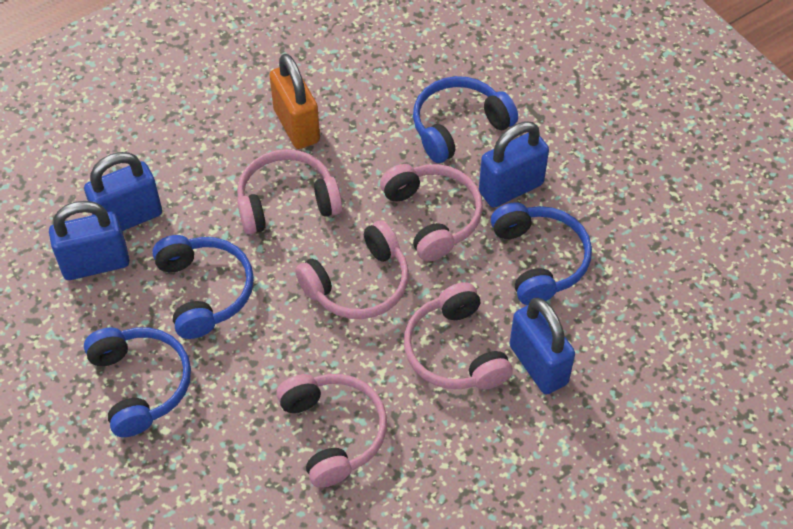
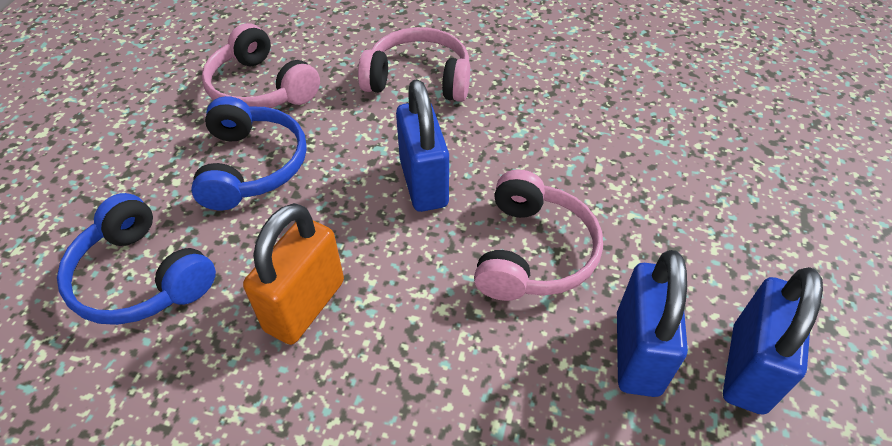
blue headphones: 4 -> 2
blue padlock: 4 -> 3
pink headphones: 5 -> 3

